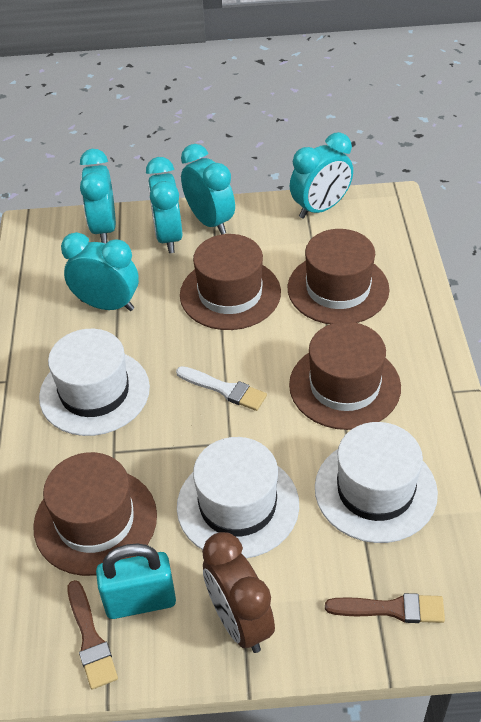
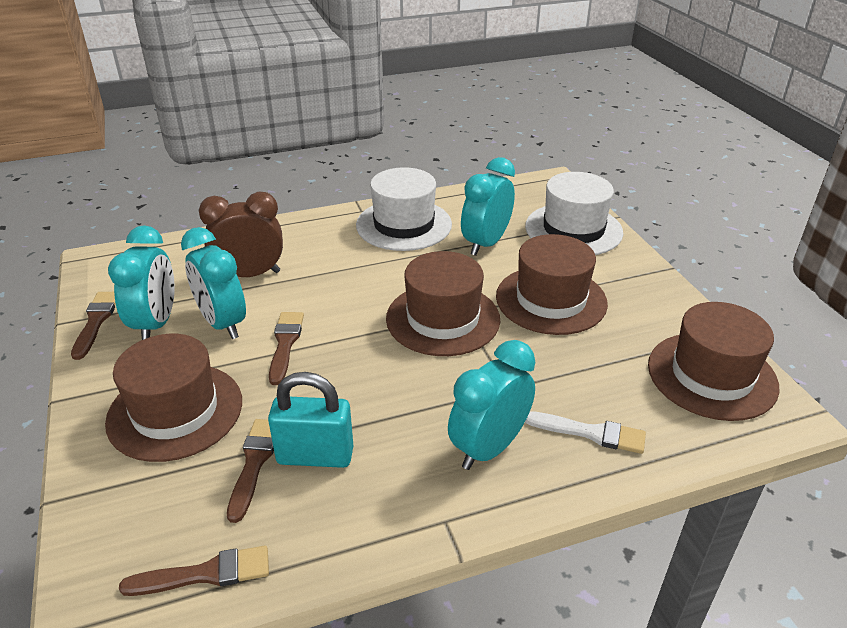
brown brush: 2 -> 4
turquoise clock: 5 -> 4
white hat: 3 -> 2

